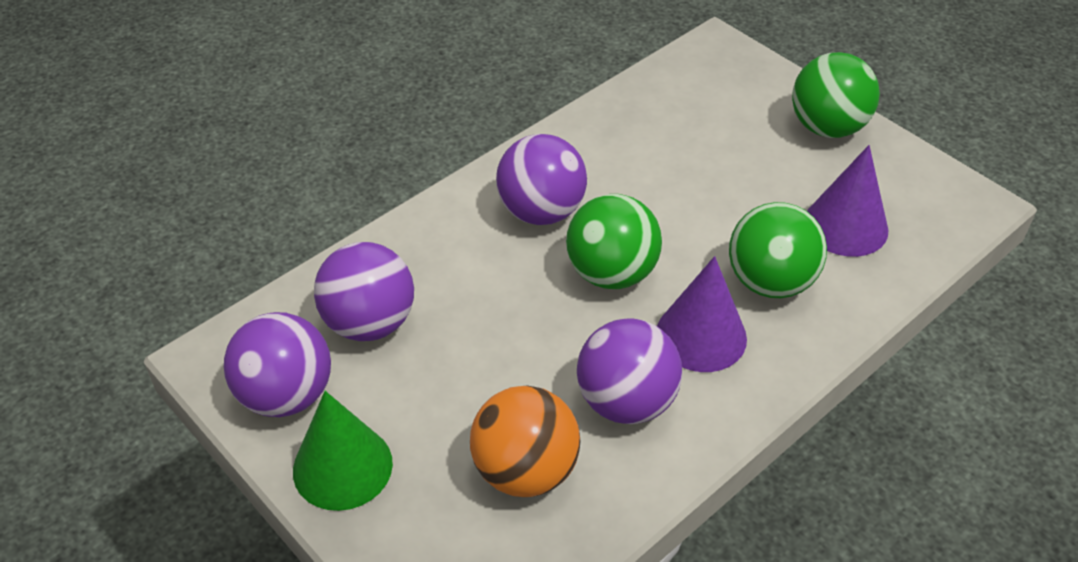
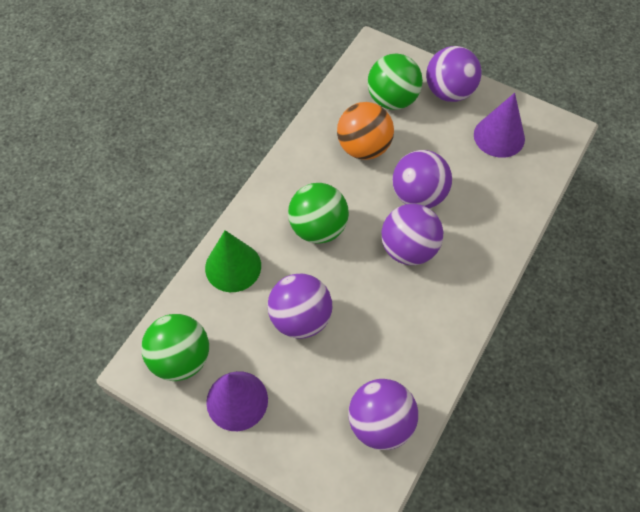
purple ball: 4 -> 5

